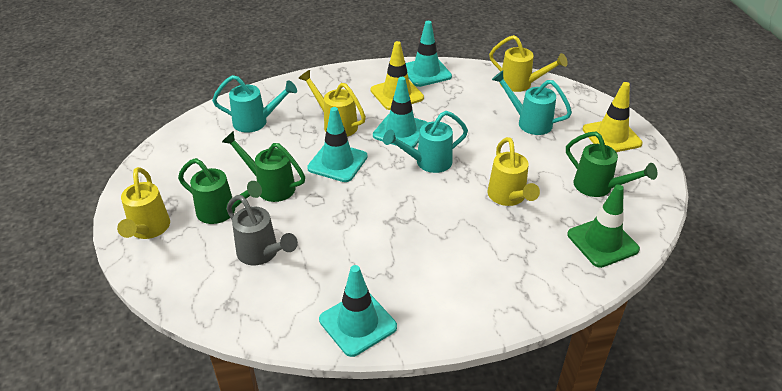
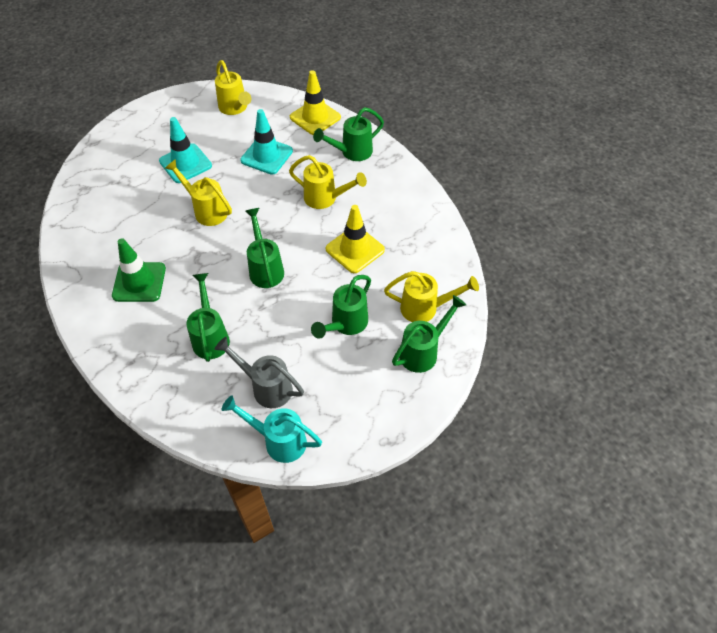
green watering can: 3 -> 5
turquoise traffic cone: 4 -> 2
turquoise watering can: 3 -> 1

